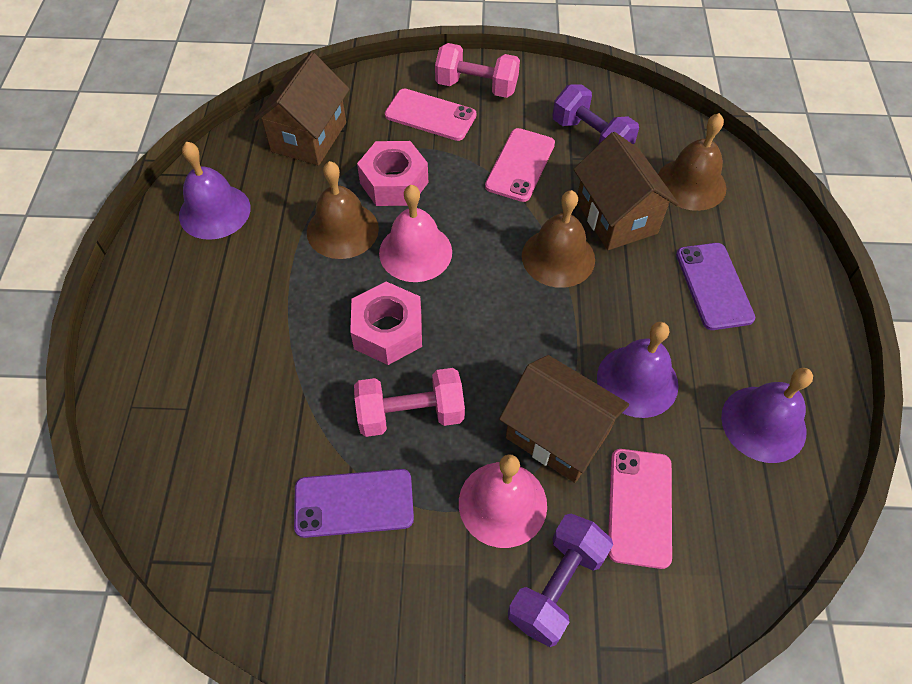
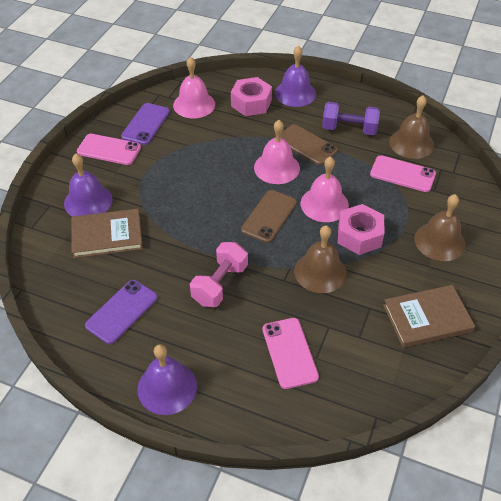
brown book: 0 -> 2
brown house: 3 -> 0
brown phone: 0 -> 2
pink bell: 2 -> 3
pink dumbbell: 2 -> 1
purple dumbbell: 2 -> 1

